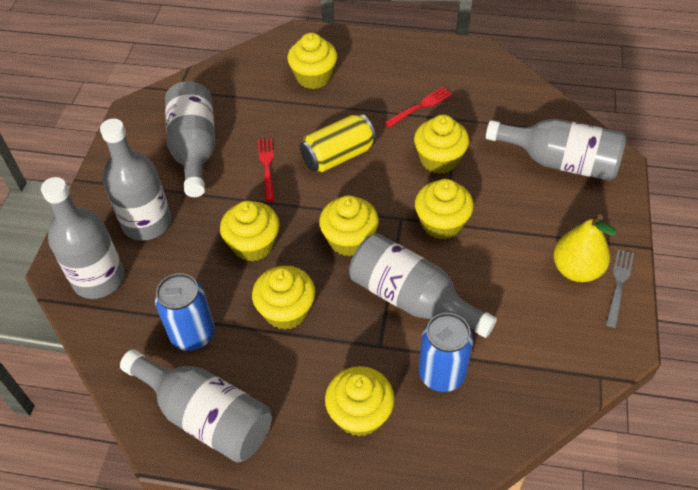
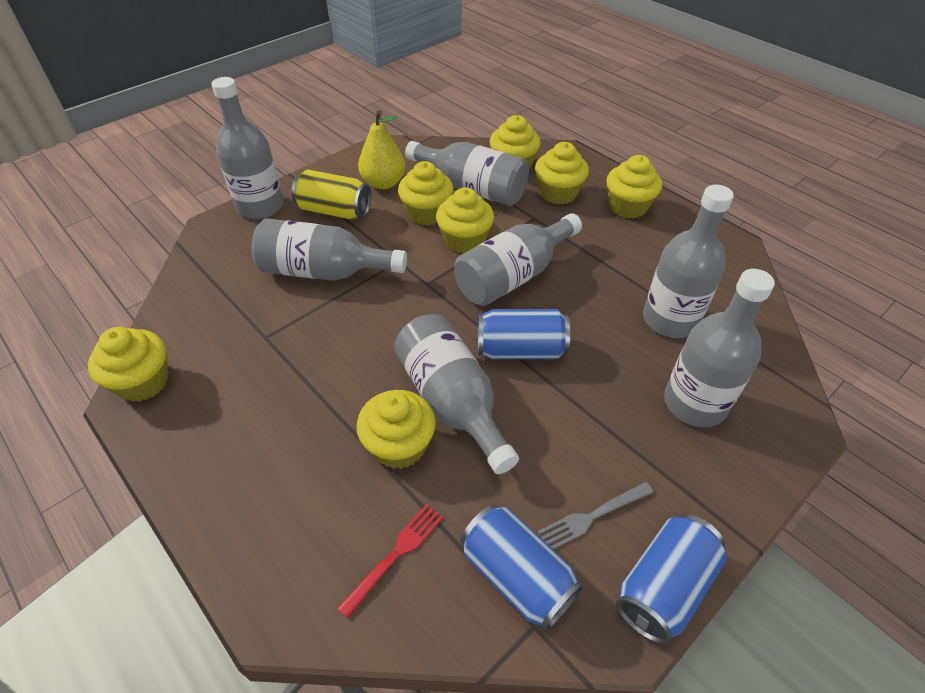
blue can: 2 -> 3
grey bottle: 6 -> 7
red fork: 2 -> 1

